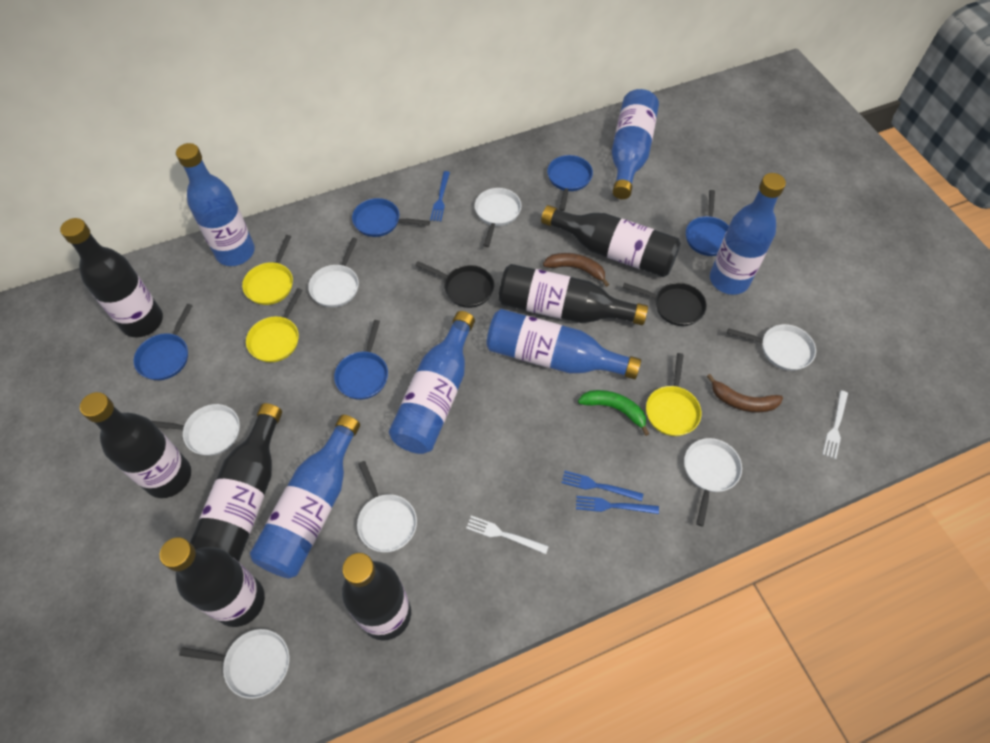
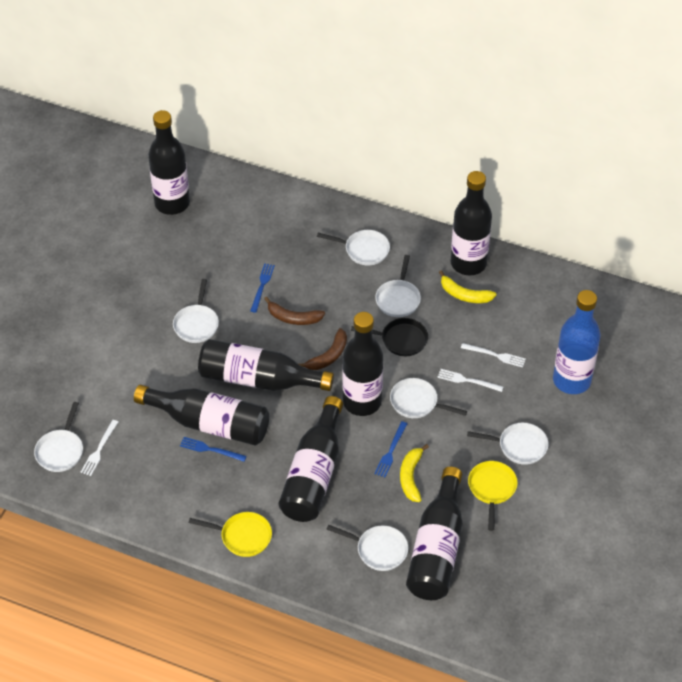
black pan: 2 -> 1
blue bottle: 6 -> 1
blue pan: 5 -> 0
green banana: 1 -> 0
white fork: 2 -> 3
yellow banana: 0 -> 2
yellow pan: 3 -> 2

